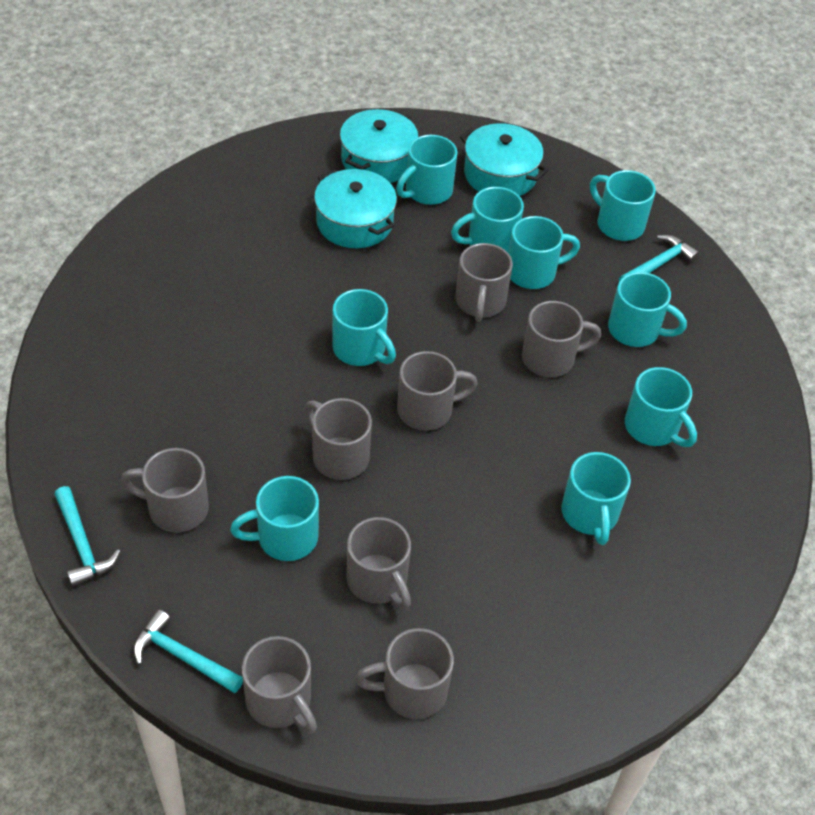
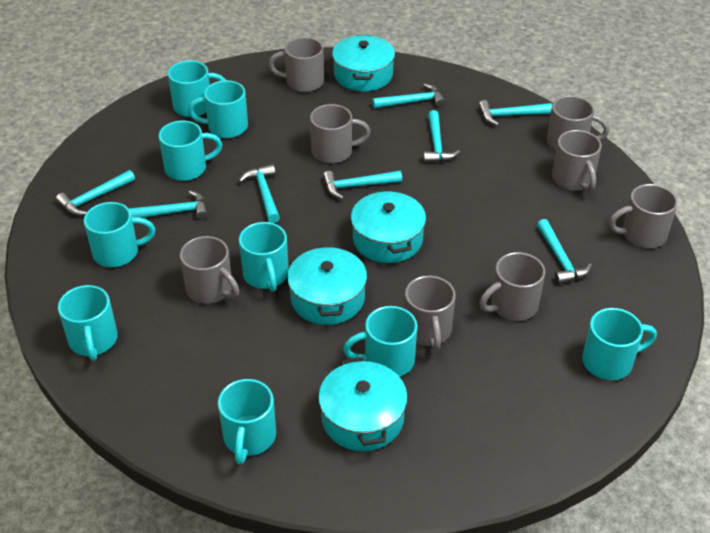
turquoise hammer: 3 -> 8
turquoise pot: 3 -> 4

